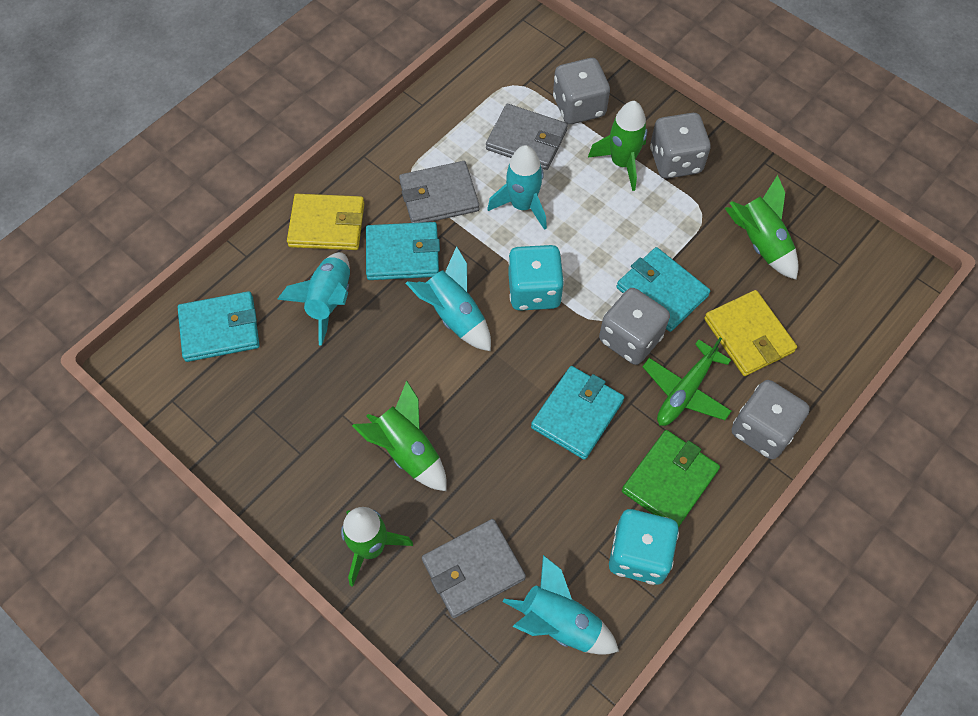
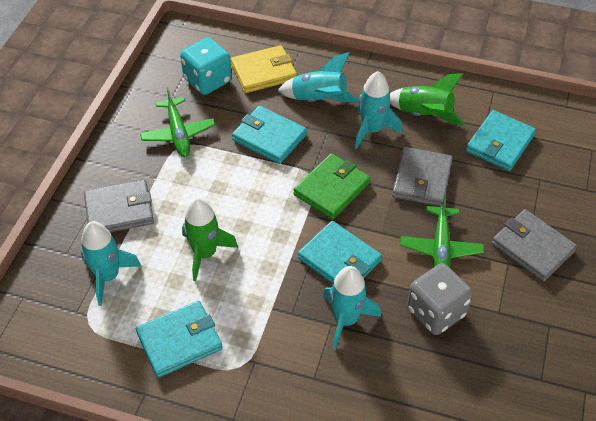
green plane: 1 -> 2
green rocket: 4 -> 2
grey dice: 4 -> 1
turquoise dice: 2 -> 1
yellow wallet: 2 -> 1

